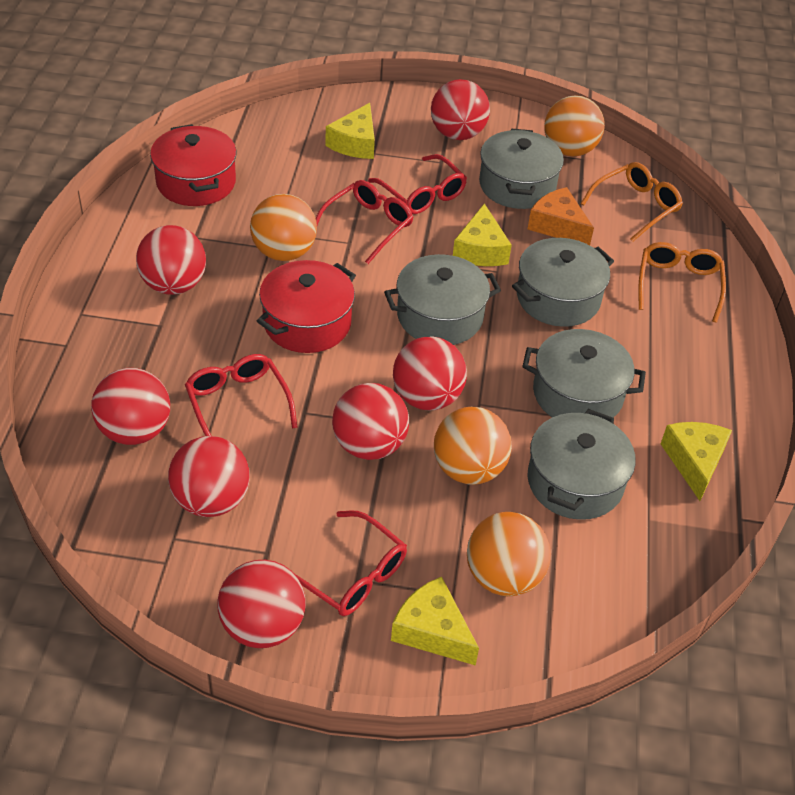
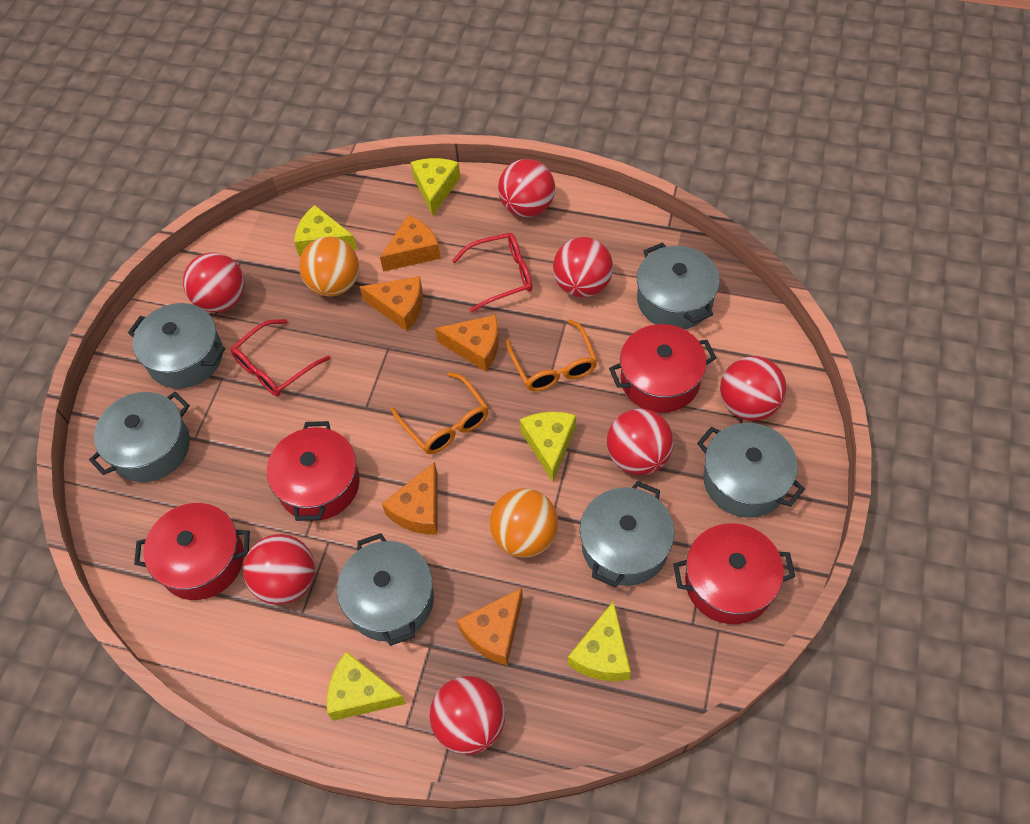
grey pot: 5 -> 6
orange ball: 4 -> 2
orange cheese: 1 -> 5
red glasses: 4 -> 2
red pot: 2 -> 4
yellow cheese: 4 -> 5

